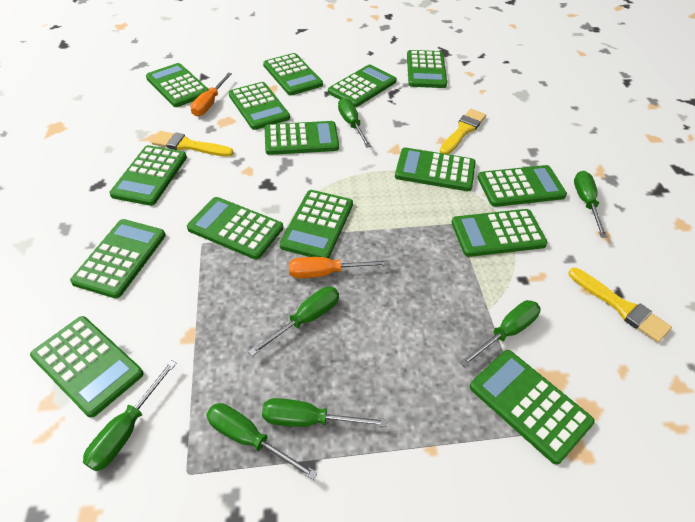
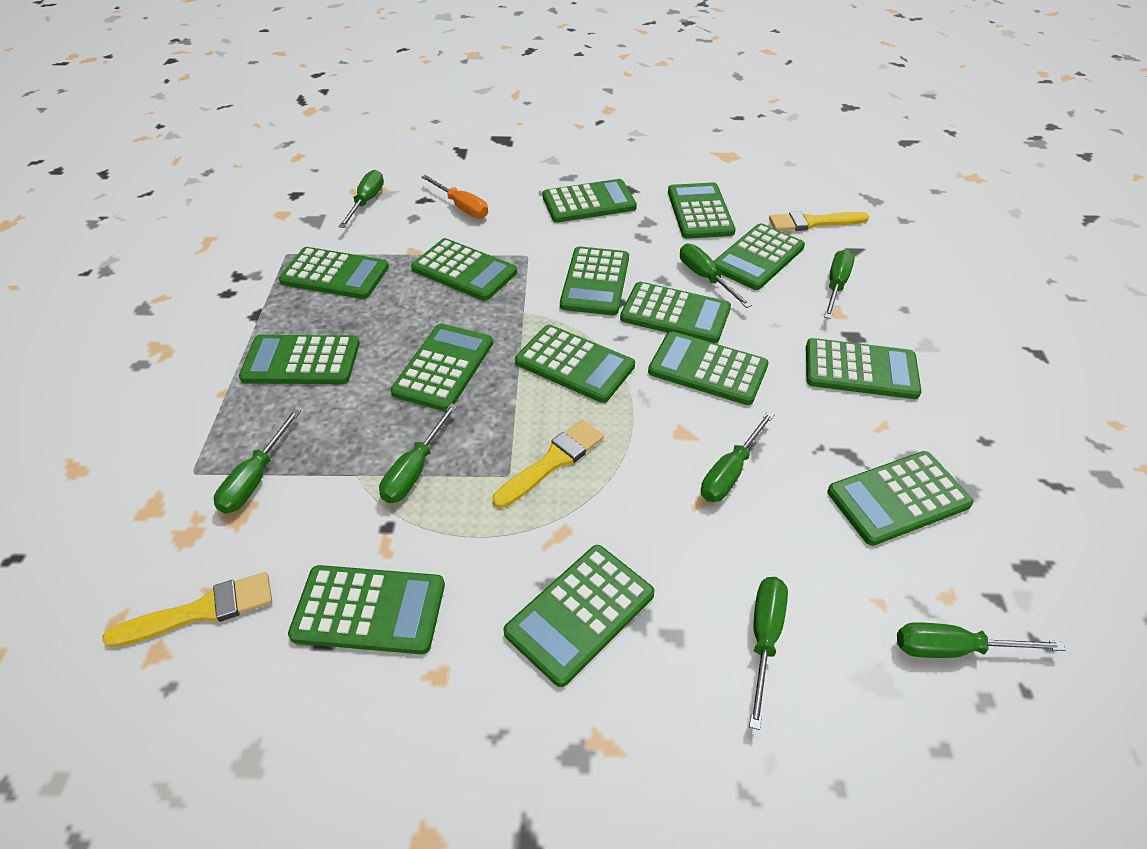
green screwdriver: 7 -> 8
orange screwdriver: 2 -> 1

